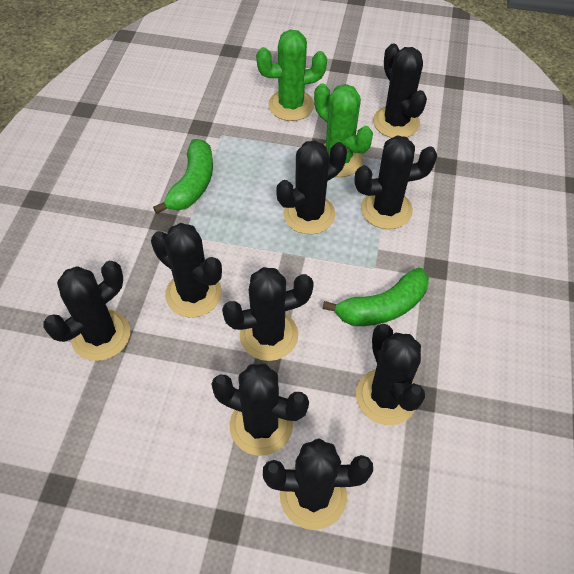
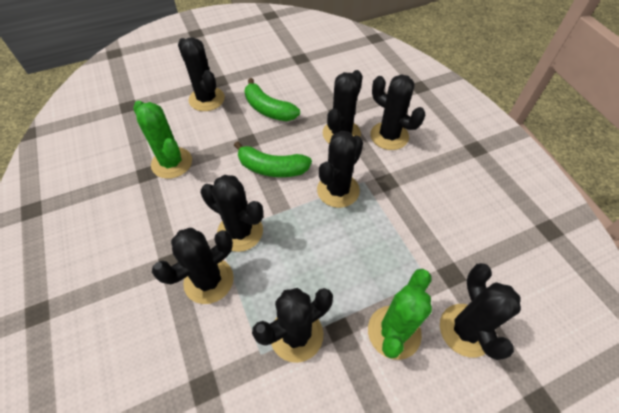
black cactus: 9 -> 8

